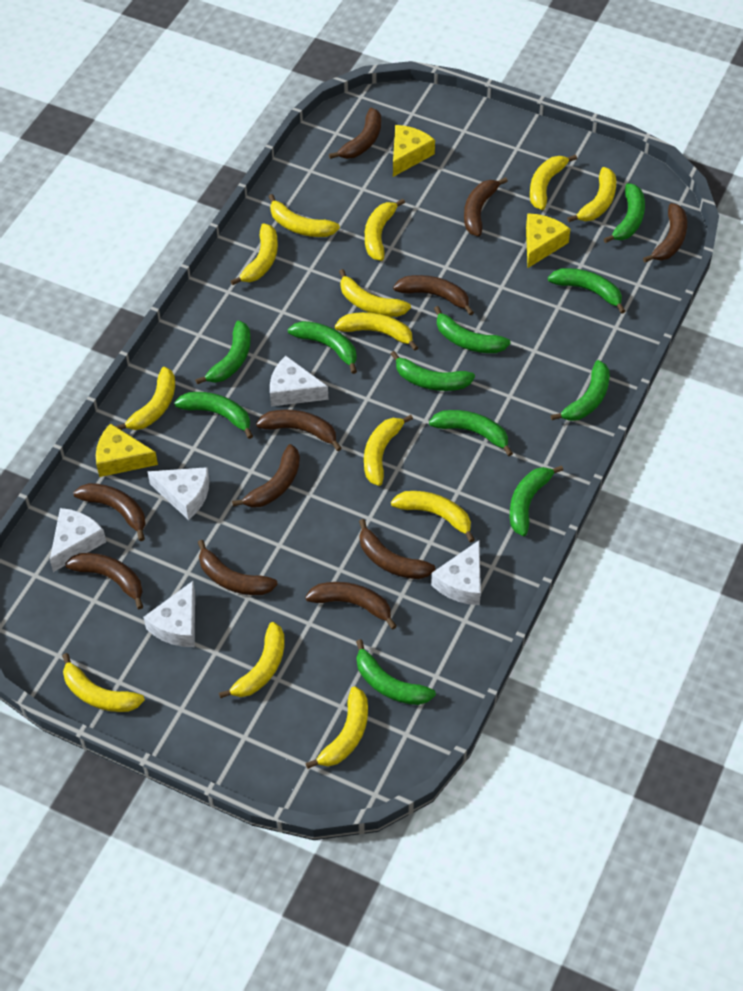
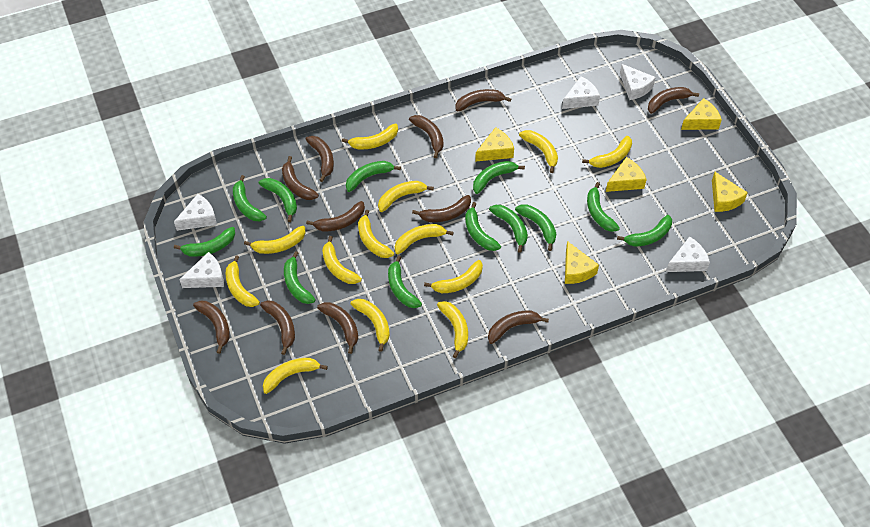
green banana: 11 -> 12
yellow cheese: 3 -> 5

